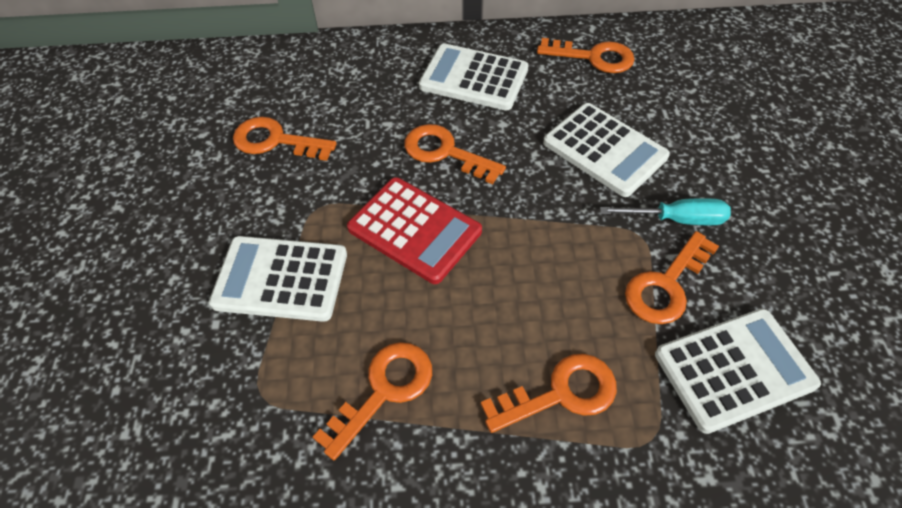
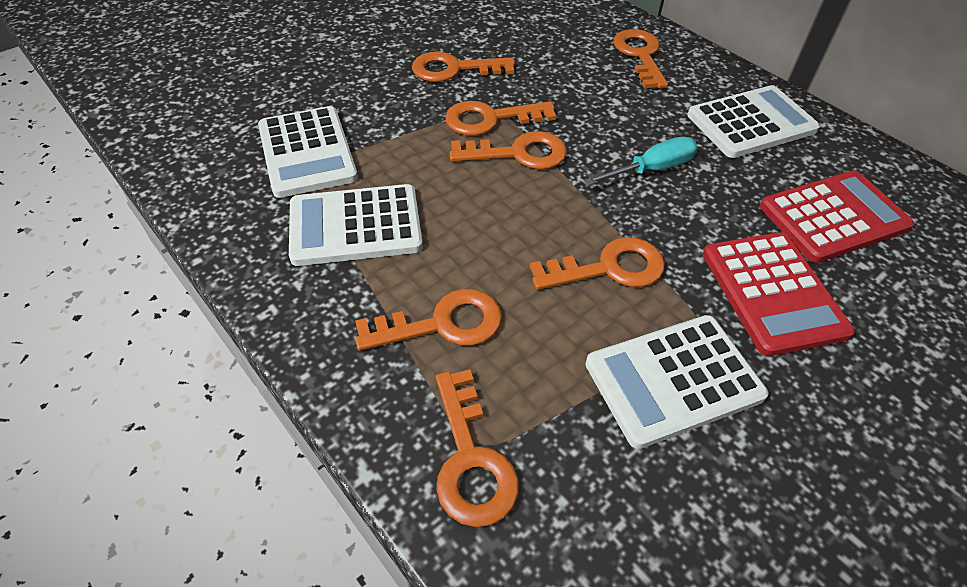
orange key: 6 -> 7
red calculator: 1 -> 2

